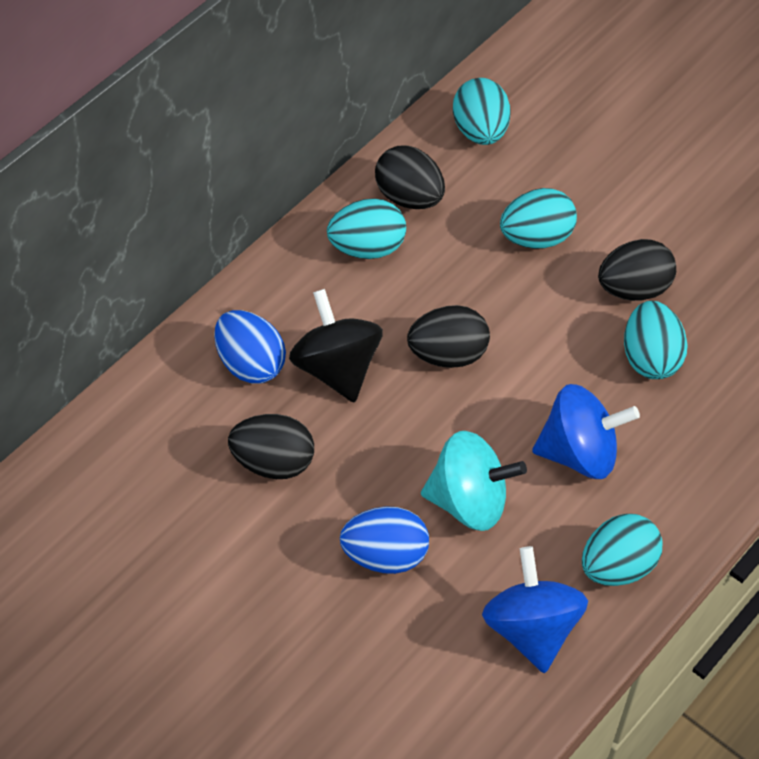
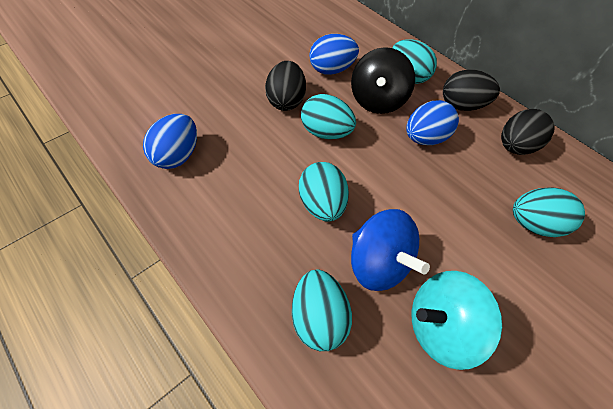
black egg: 4 -> 3
blue egg: 2 -> 3
blue spinning top: 2 -> 1

